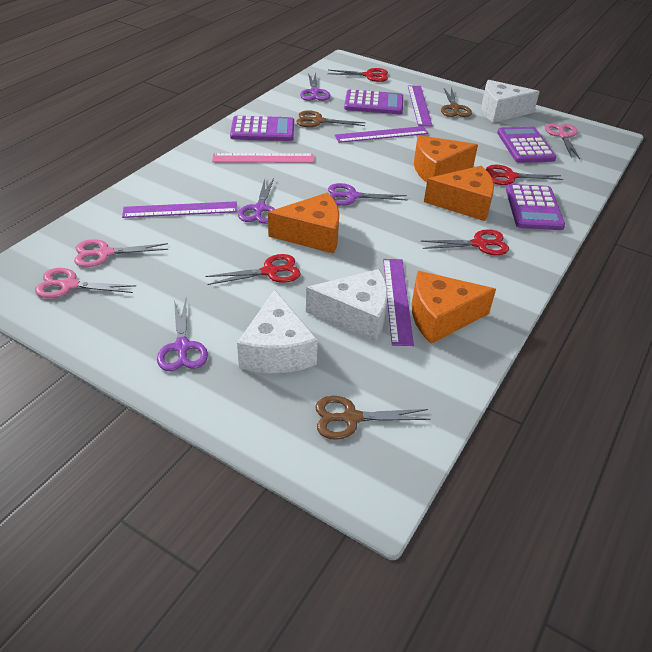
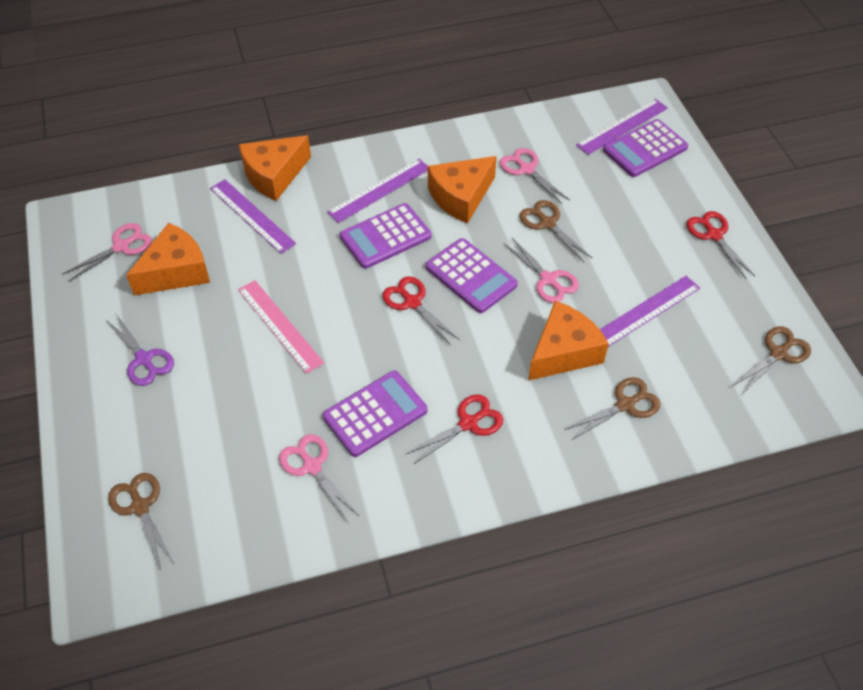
brown scissors: 3 -> 4
pink scissors: 3 -> 4
purple scissors: 4 -> 1
red scissors: 4 -> 3
white cheese: 3 -> 0

